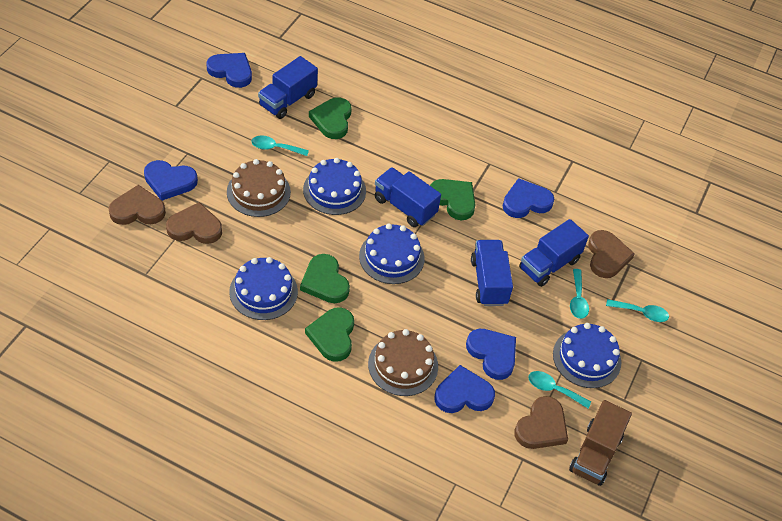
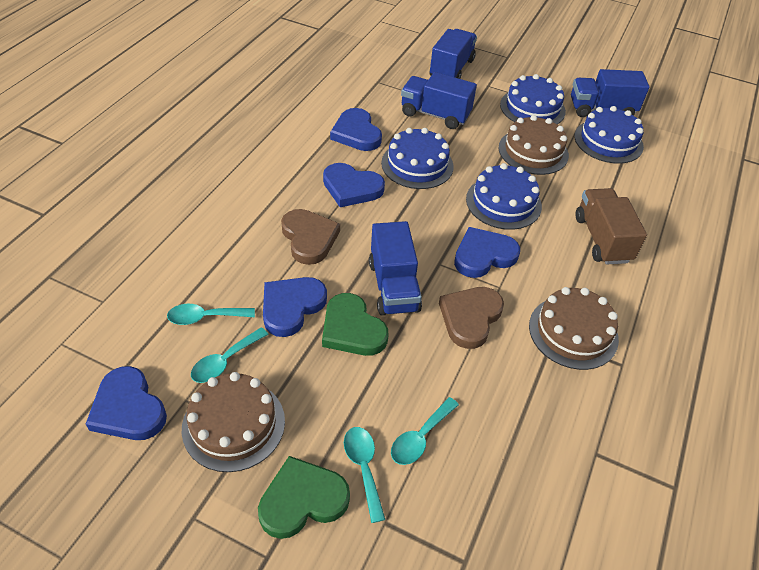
brown cake: 2 -> 3
brown heart: 4 -> 2
green heart: 4 -> 2

